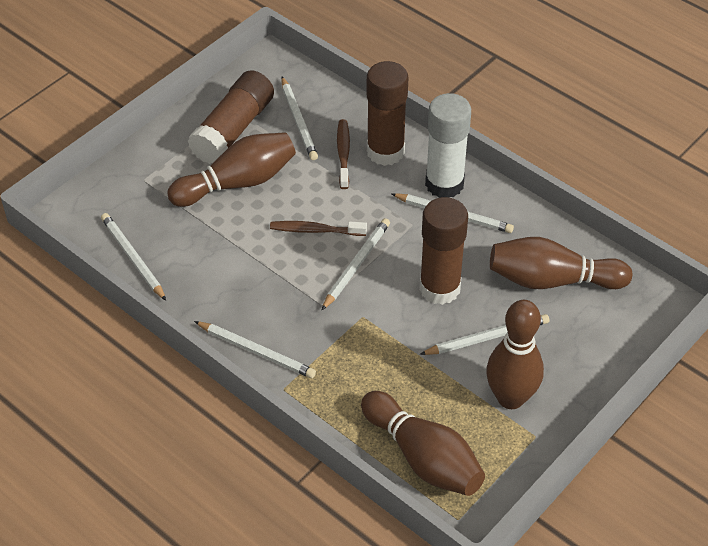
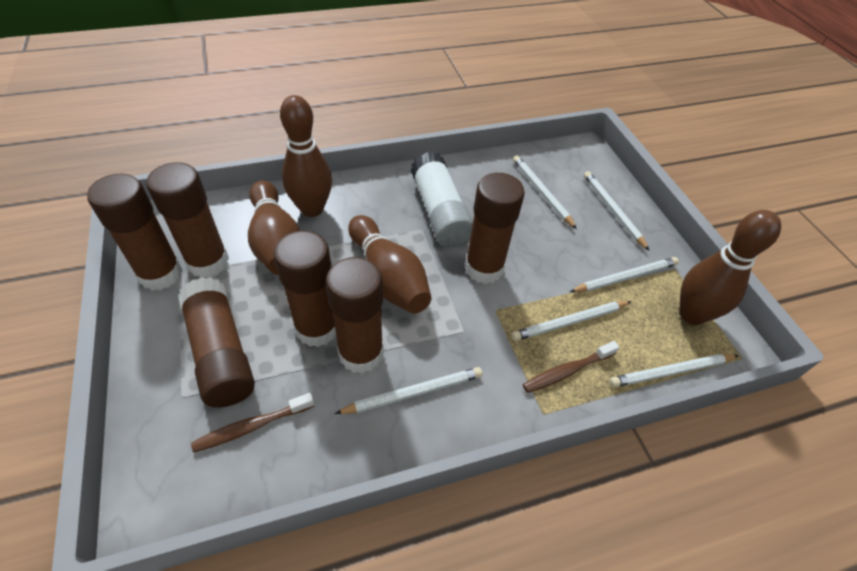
brown glue stick: 3 -> 6

